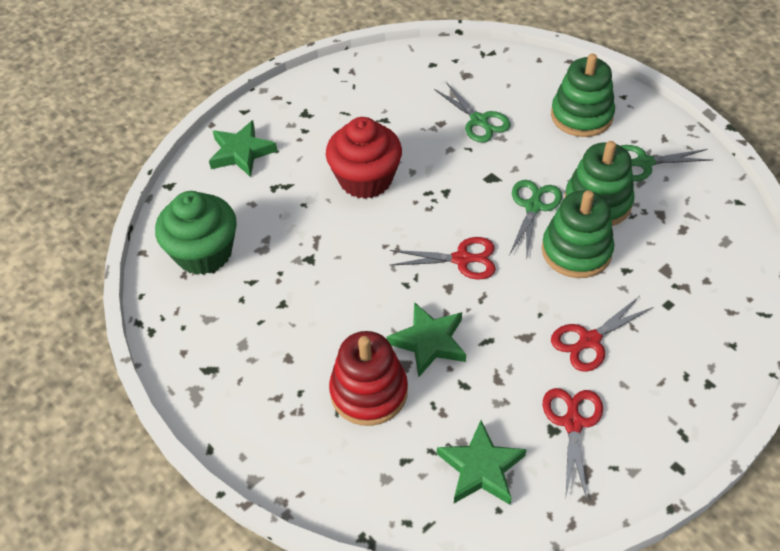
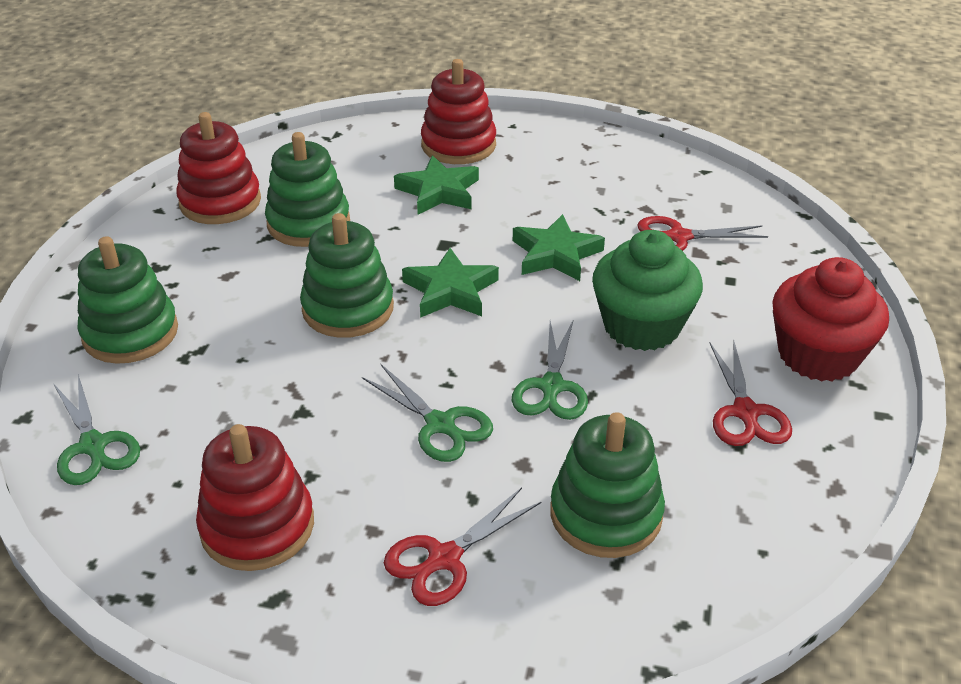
green stacking toy: 3 -> 4
red stacking toy: 1 -> 3

